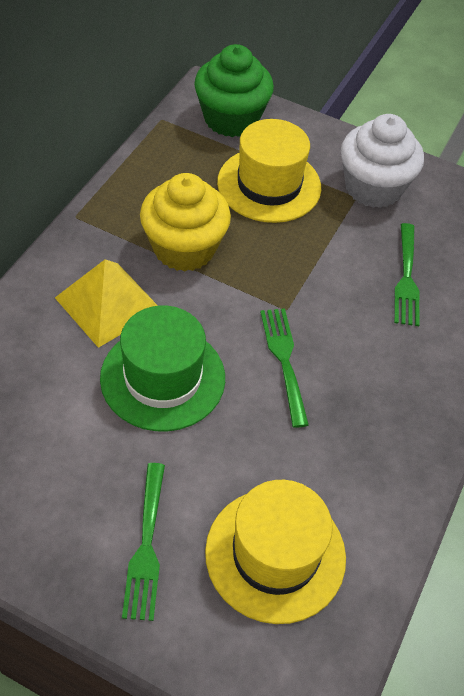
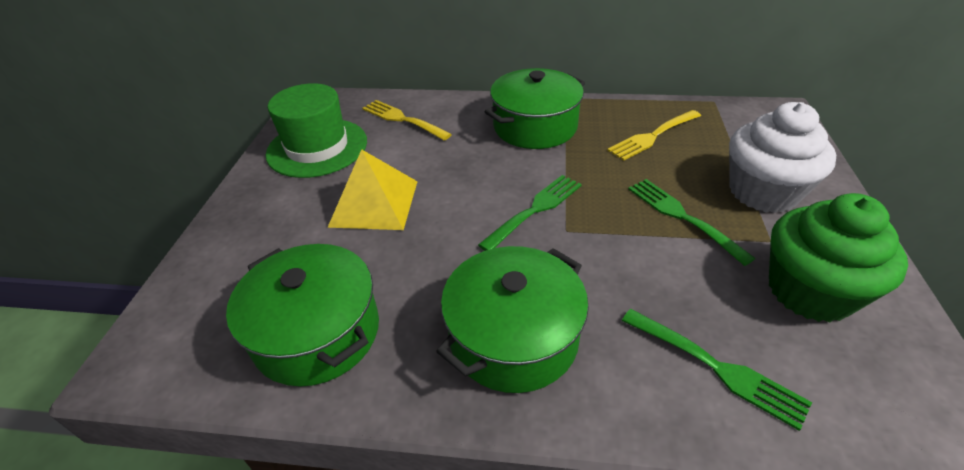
green pot: 0 -> 3
yellow cupcake: 1 -> 0
yellow fork: 0 -> 2
yellow hat: 2 -> 0

